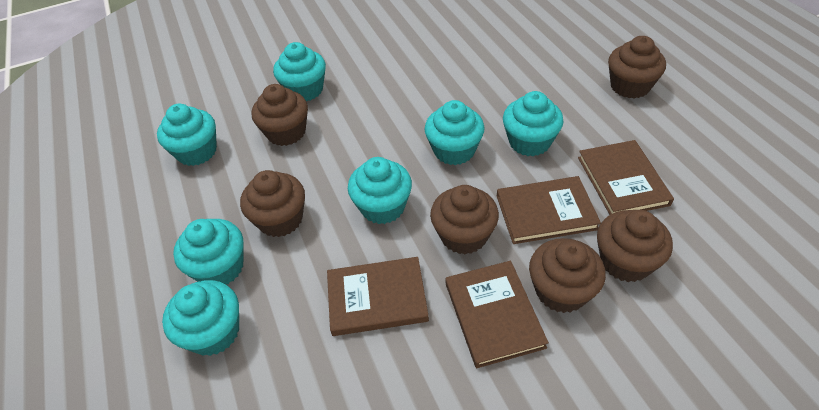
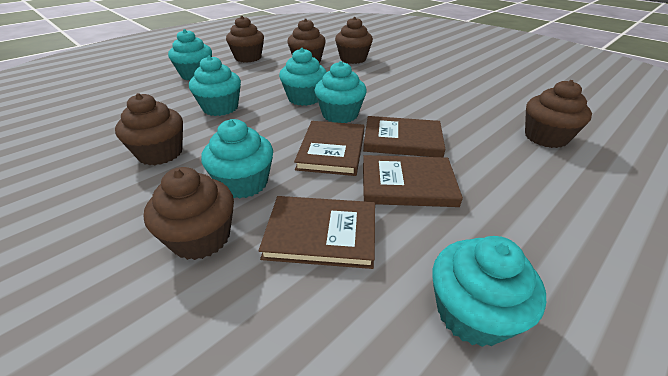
turquoise cupcake: 7 -> 6

